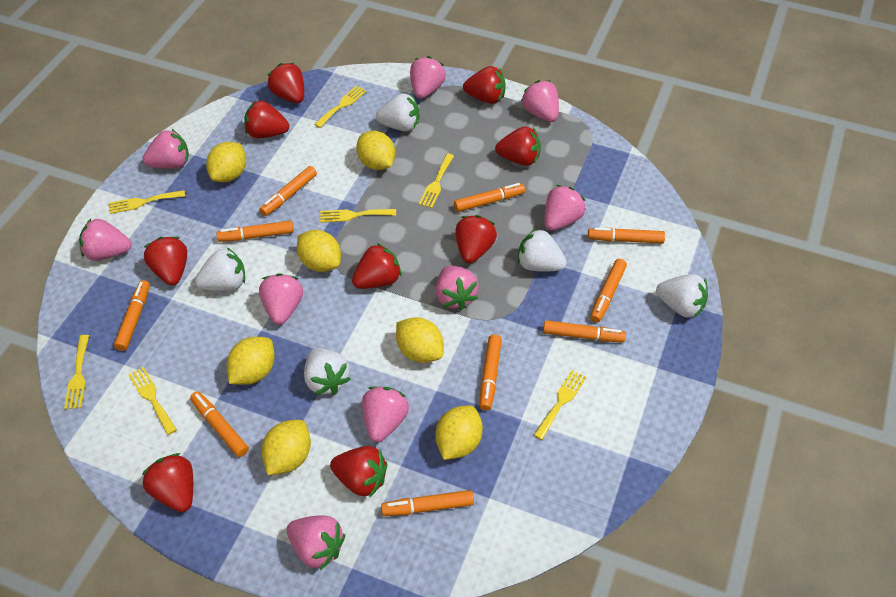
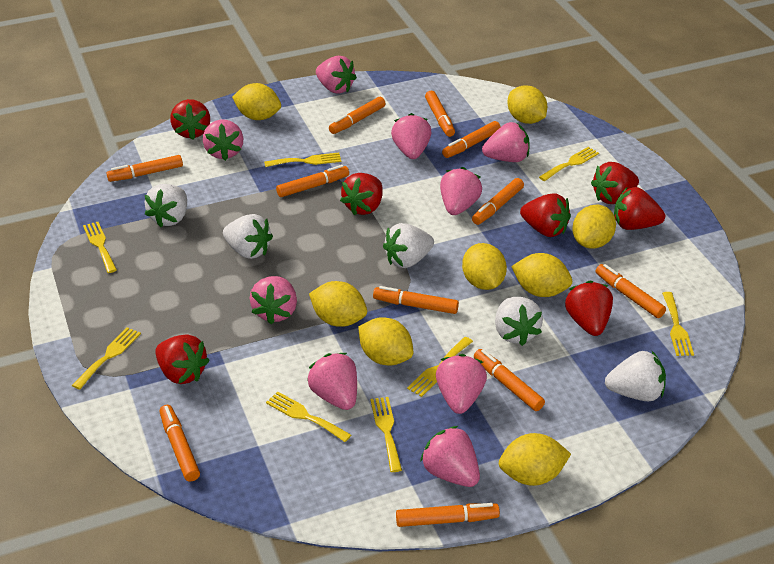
orange marker: 10 -> 11
red strawberry: 9 -> 7
yellow fork: 7 -> 8
yellow lemon: 7 -> 8

